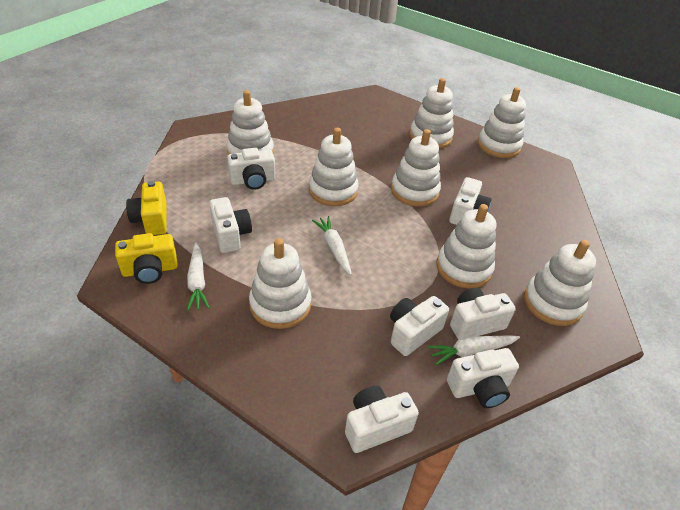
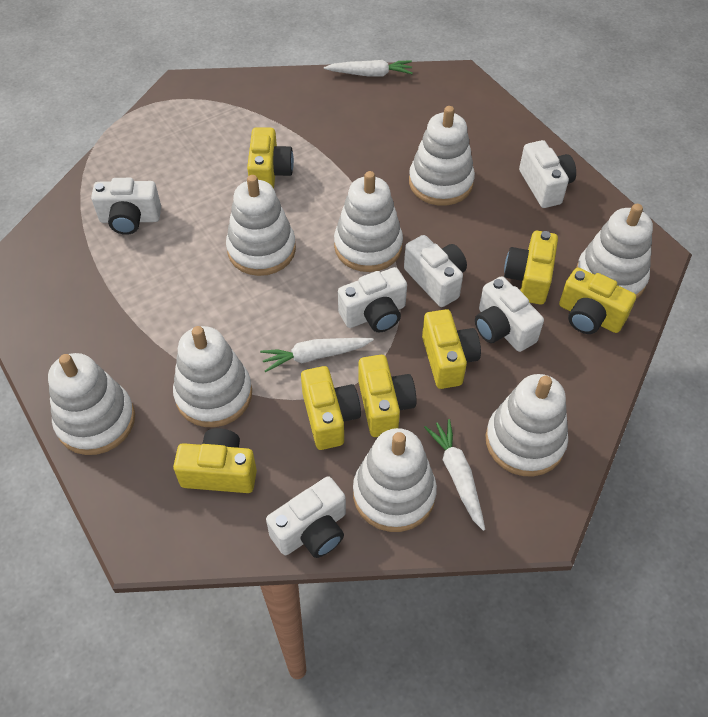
white camera: 7 -> 6
yellow camera: 2 -> 7

